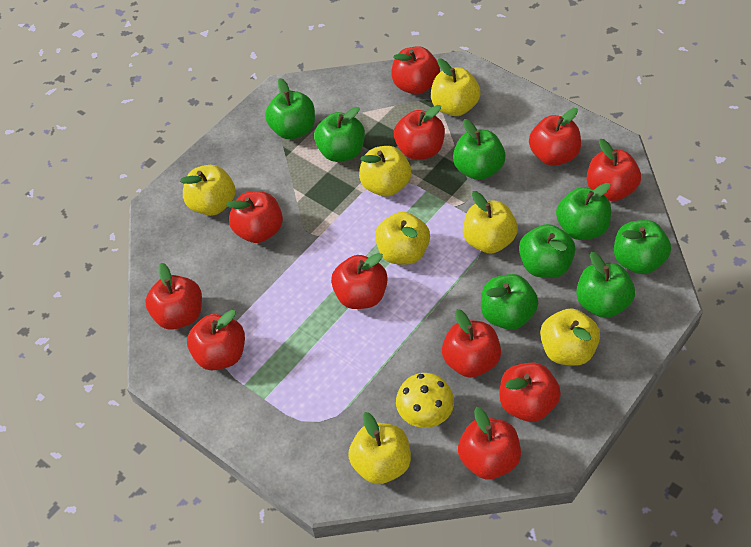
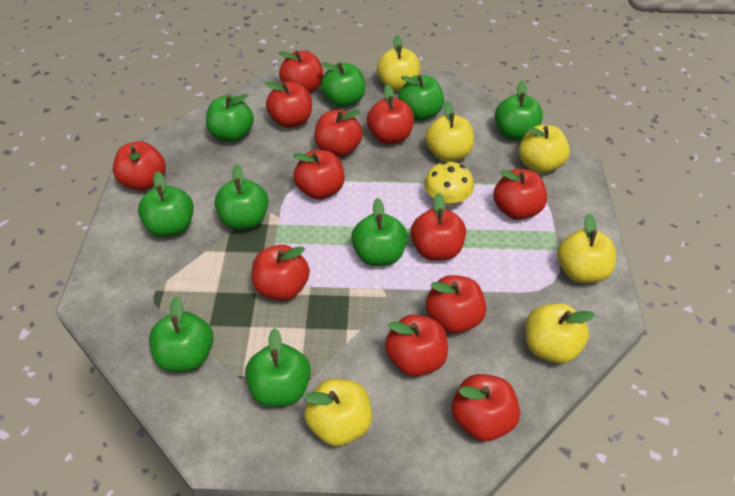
green apple: 8 -> 9
red apple: 11 -> 12
yellow apple: 7 -> 6

